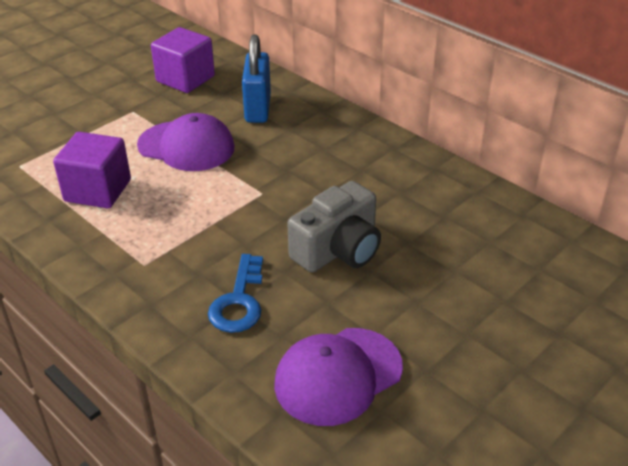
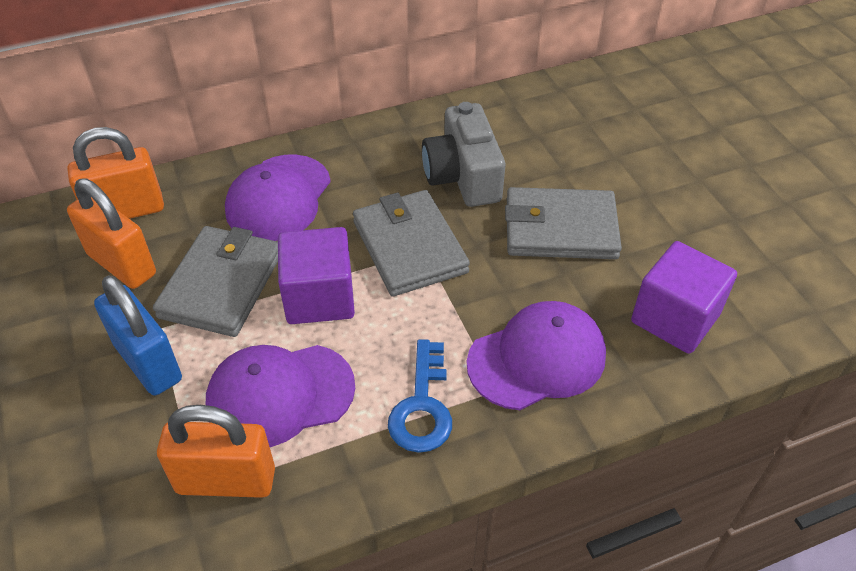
grey wallet: 0 -> 3
orange padlock: 0 -> 3
purple cap: 2 -> 3

